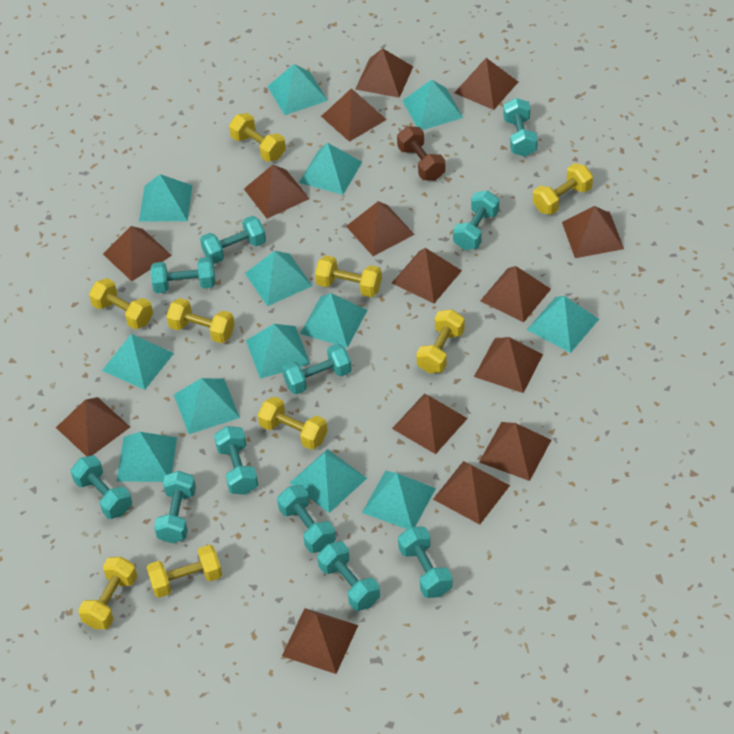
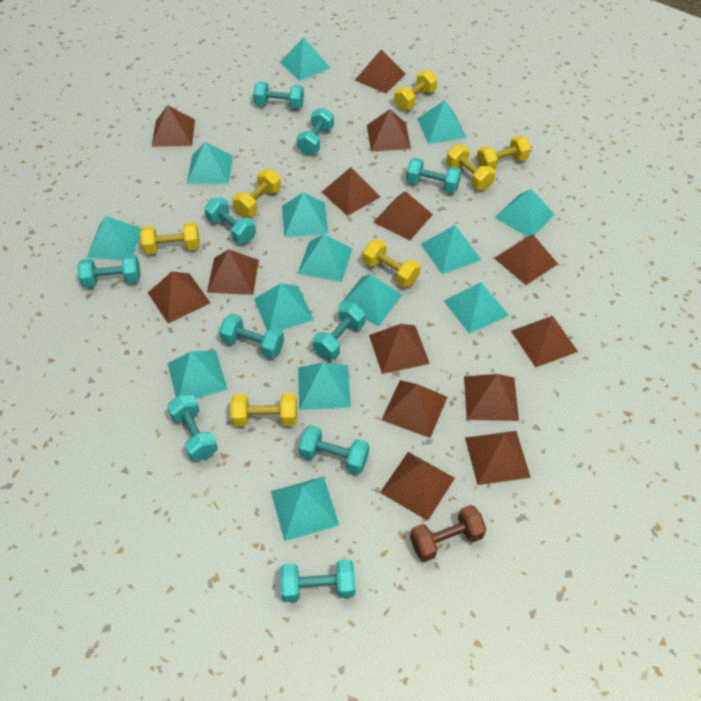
brown pyramid: 15 -> 14
turquoise dumbbell: 11 -> 10
turquoise pyramid: 13 -> 14
yellow dumbbell: 9 -> 7

